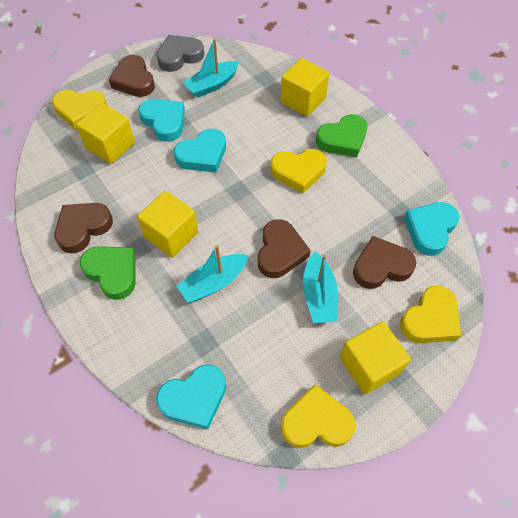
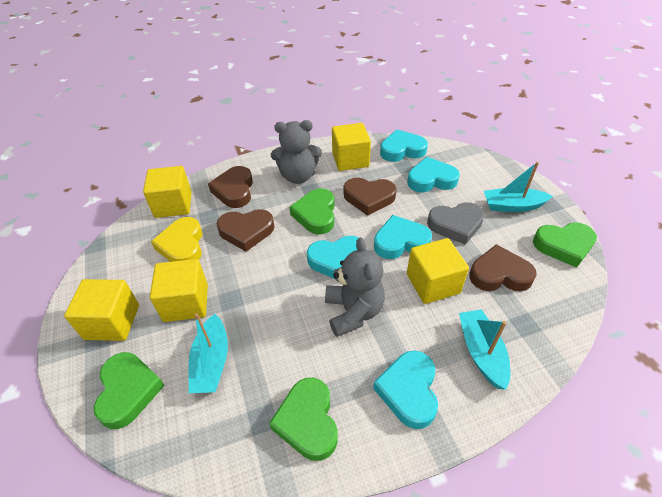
green heart: 2 -> 4
grey teddy bear: 0 -> 2
turquoise heart: 4 -> 5
yellow cube: 4 -> 5
yellow heart: 4 -> 1

